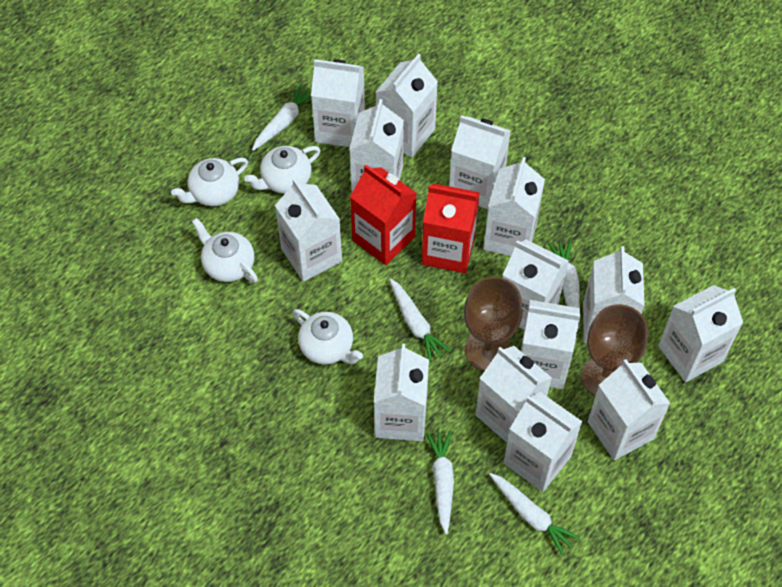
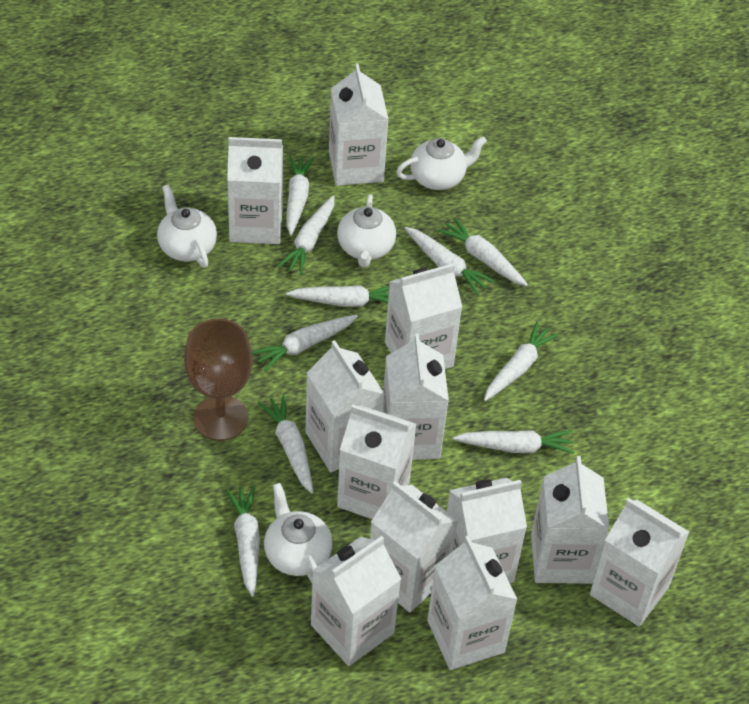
brown goblet: 2 -> 1
red carton: 2 -> 0
white carrot: 5 -> 10
white carton: 14 -> 12

